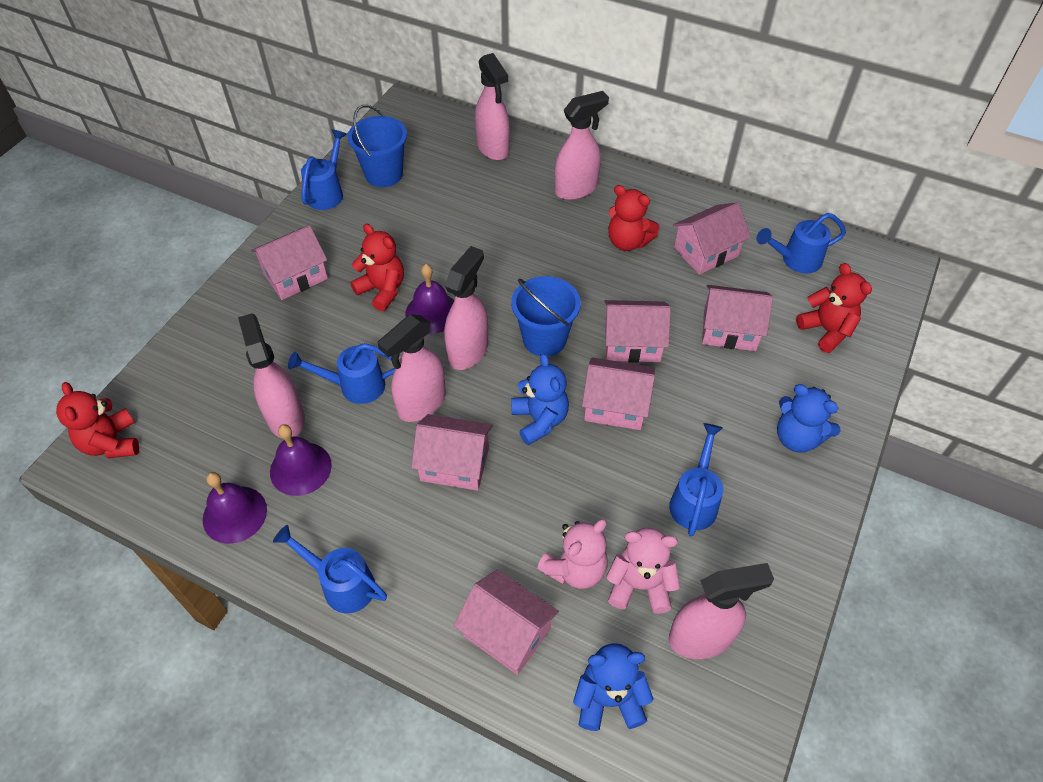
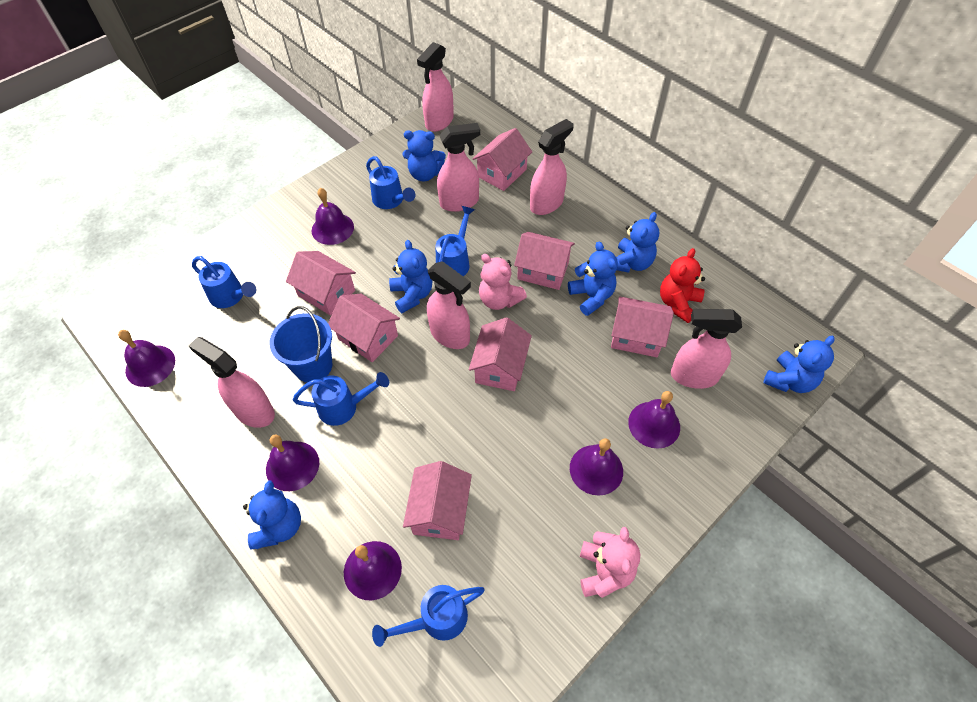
blue bucket: 2 -> 1
blue teddy bear: 3 -> 6
purple bell: 3 -> 6
red teddy bear: 4 -> 1

